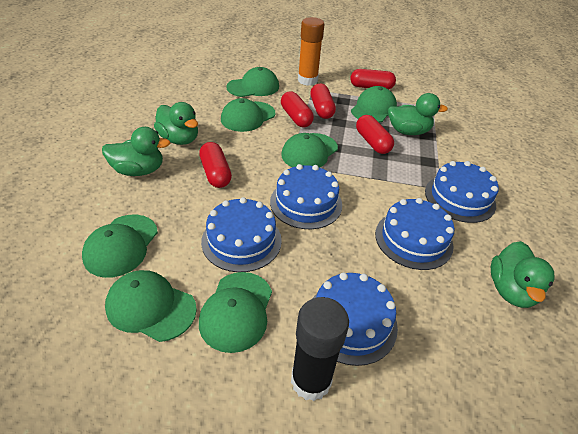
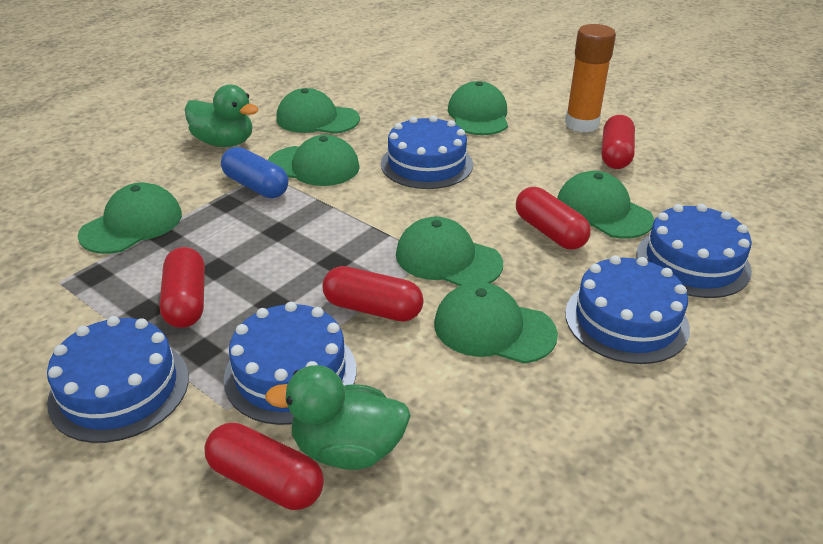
black glue stick: 1 -> 0
blue capsule: 0 -> 1
green duck: 4 -> 2

